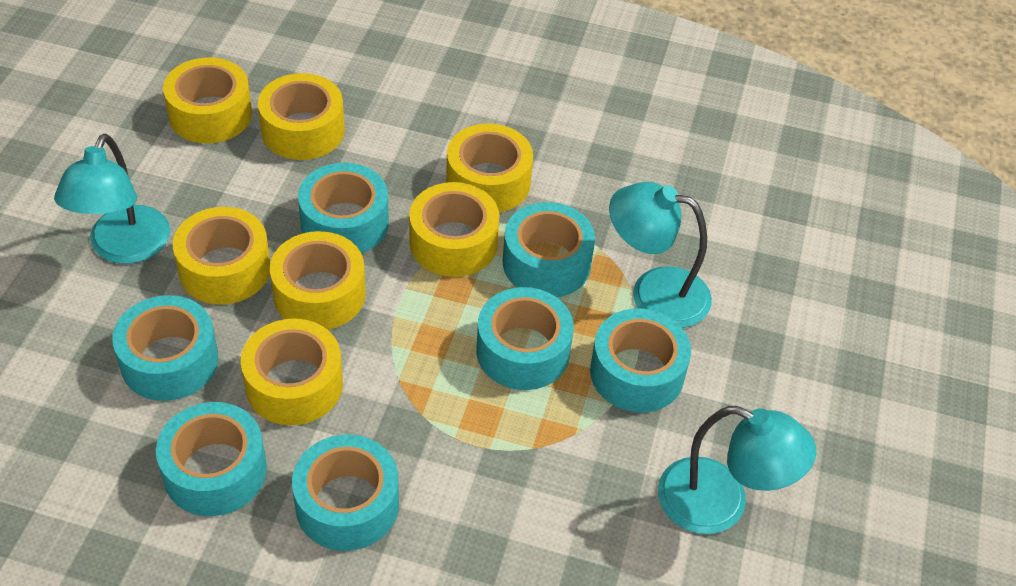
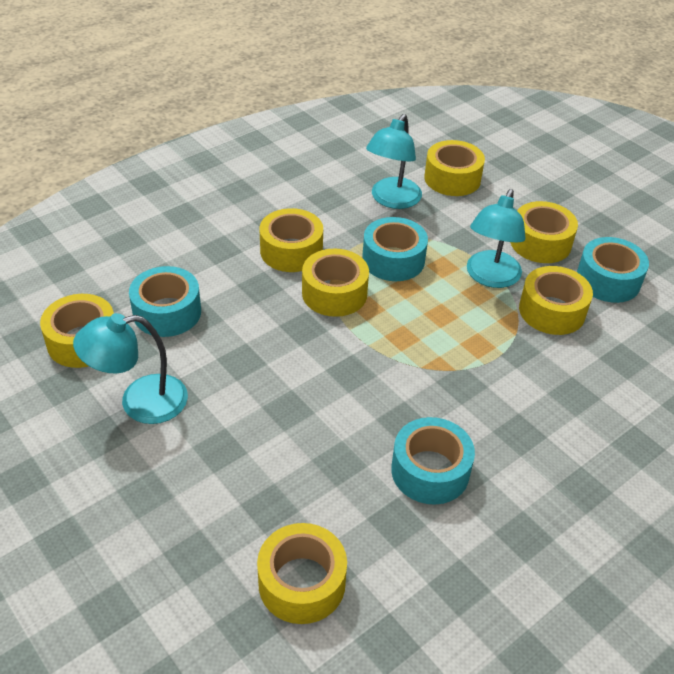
turquoise tape: 7 -> 4

